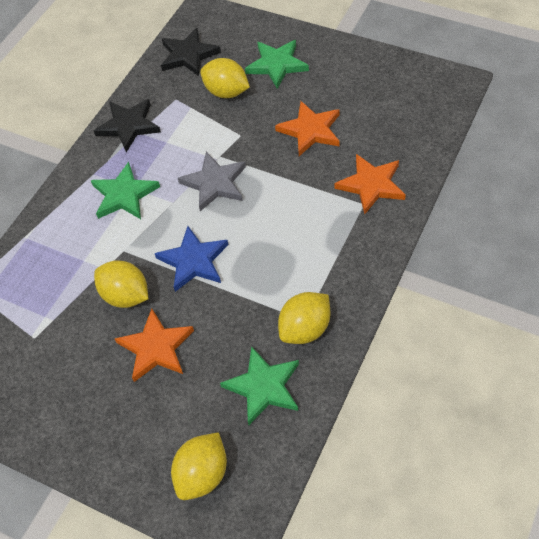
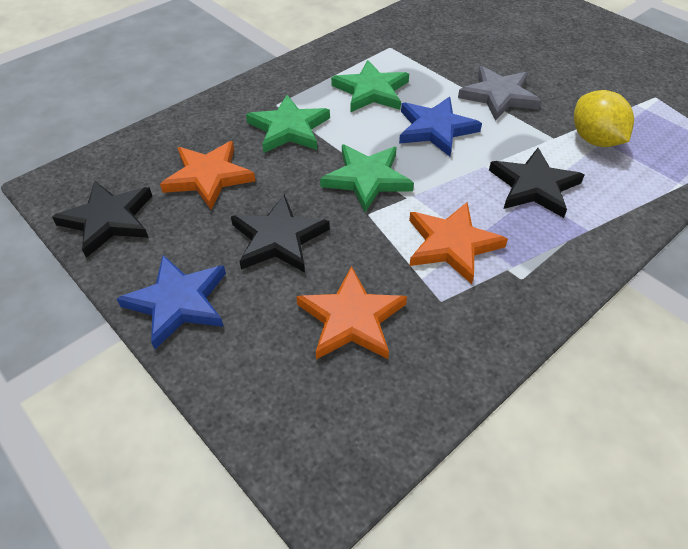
black star: 2 -> 3
blue star: 1 -> 2
yellow lemon: 4 -> 1

